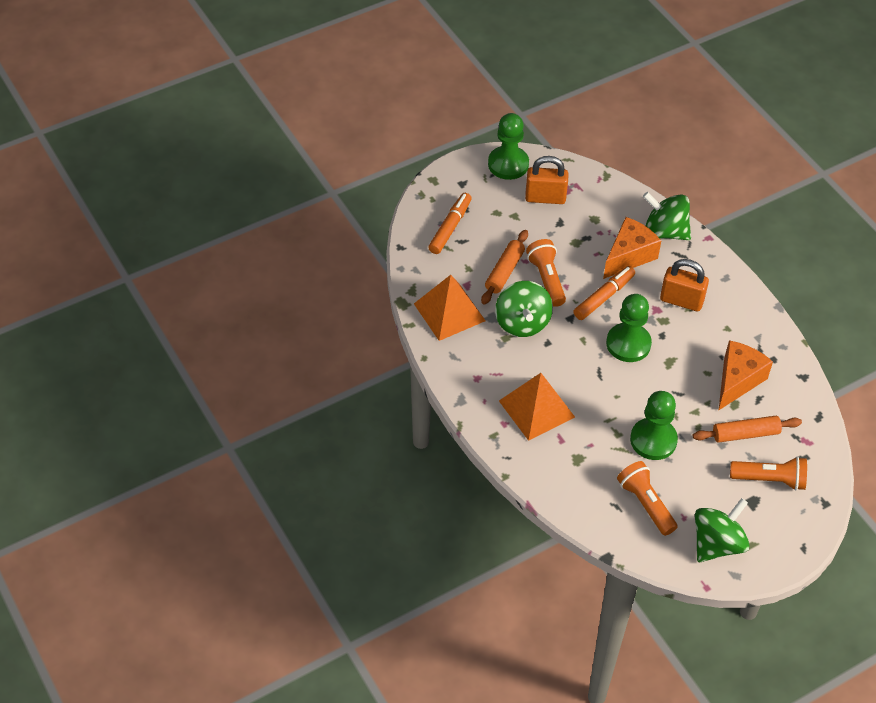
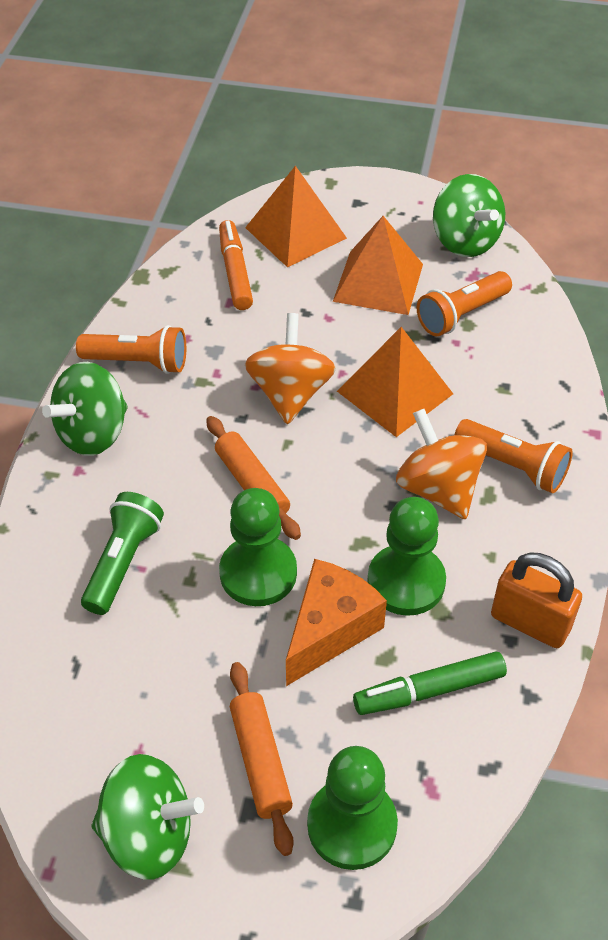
green flashlight: 0 -> 1
green marker: 0 -> 1
orange cheese: 2 -> 1
orange marker: 2 -> 1
orange padlock: 2 -> 1
orange pyramid: 2 -> 3
orange spinning top: 0 -> 2

